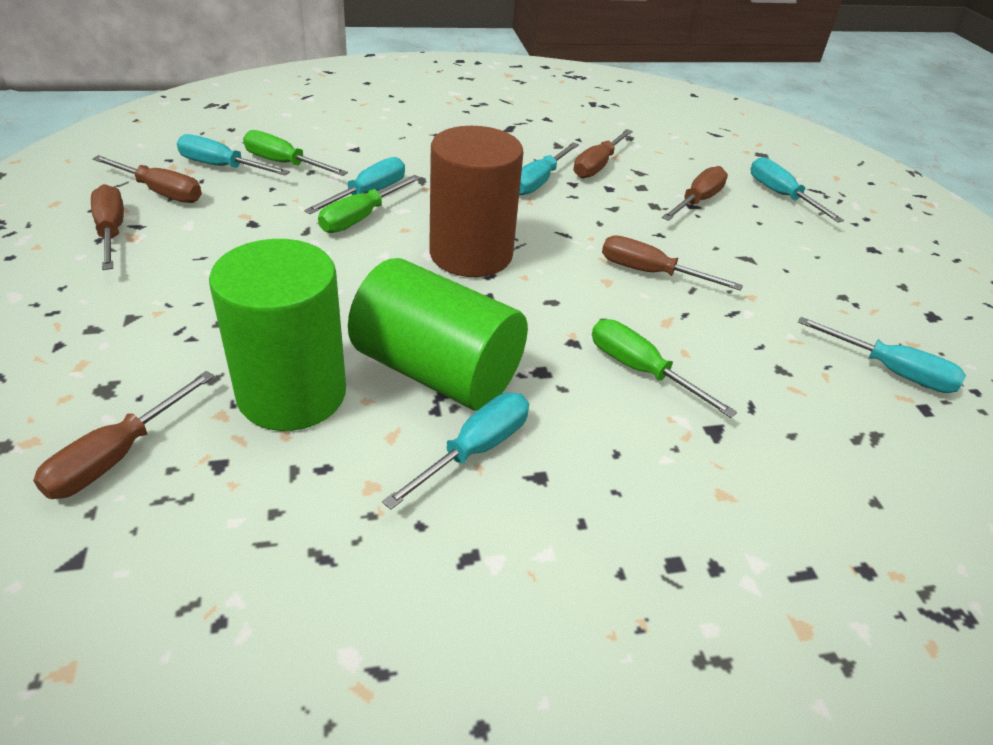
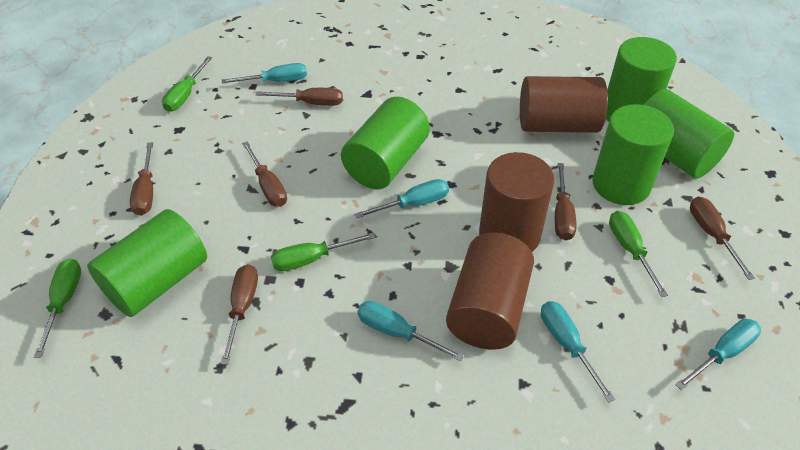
brown cylinder: 1 -> 3
green cylinder: 2 -> 5
green screwdriver: 3 -> 4
turquoise screwdriver: 6 -> 5

